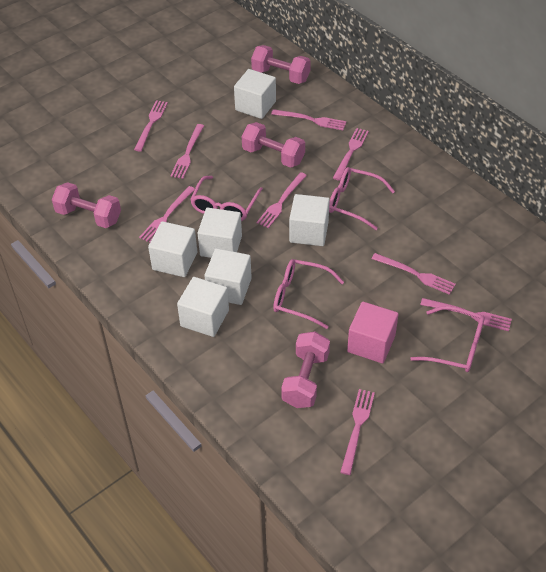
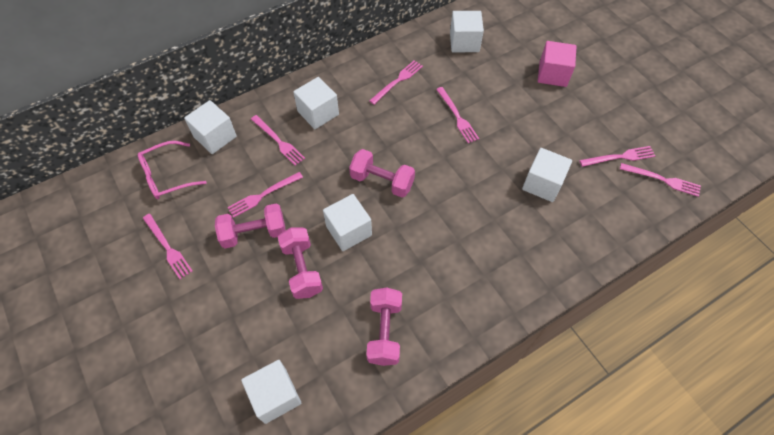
pink fork: 9 -> 7
pink glasses: 4 -> 1

